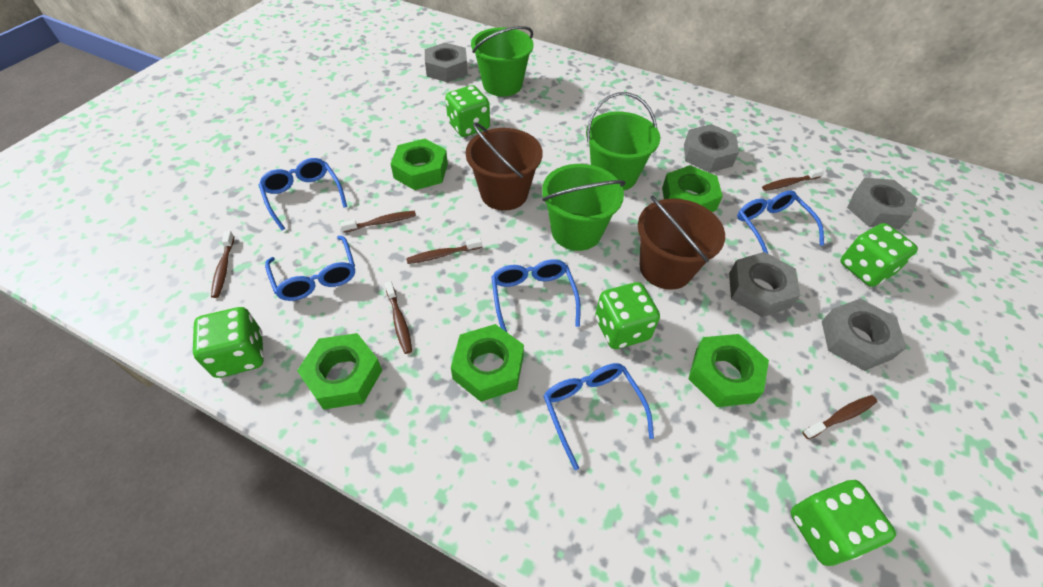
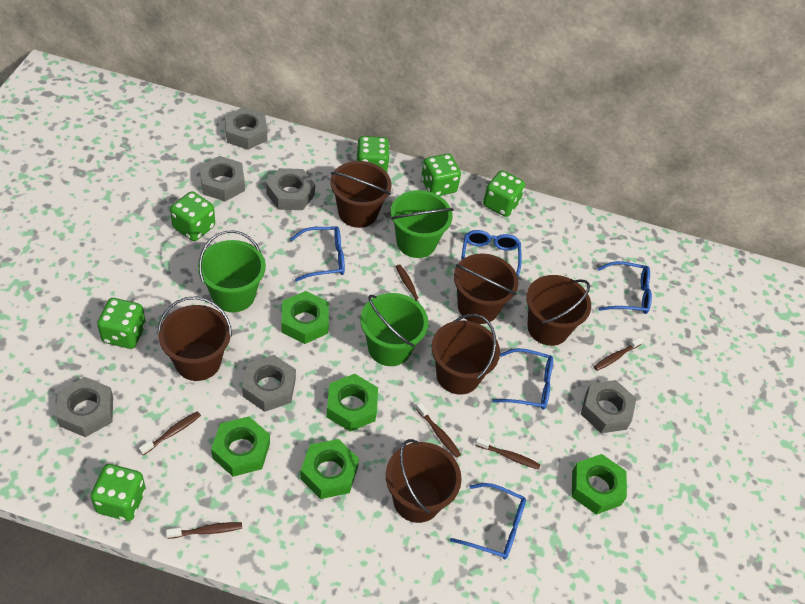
brown bucket: 2 -> 6
green dice: 5 -> 6
grey nut: 5 -> 6

